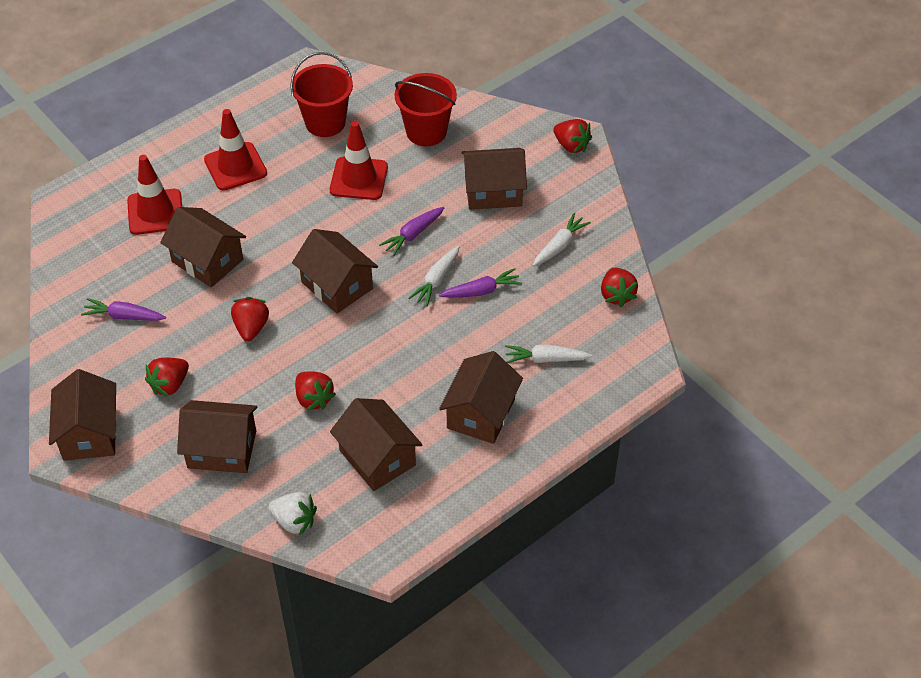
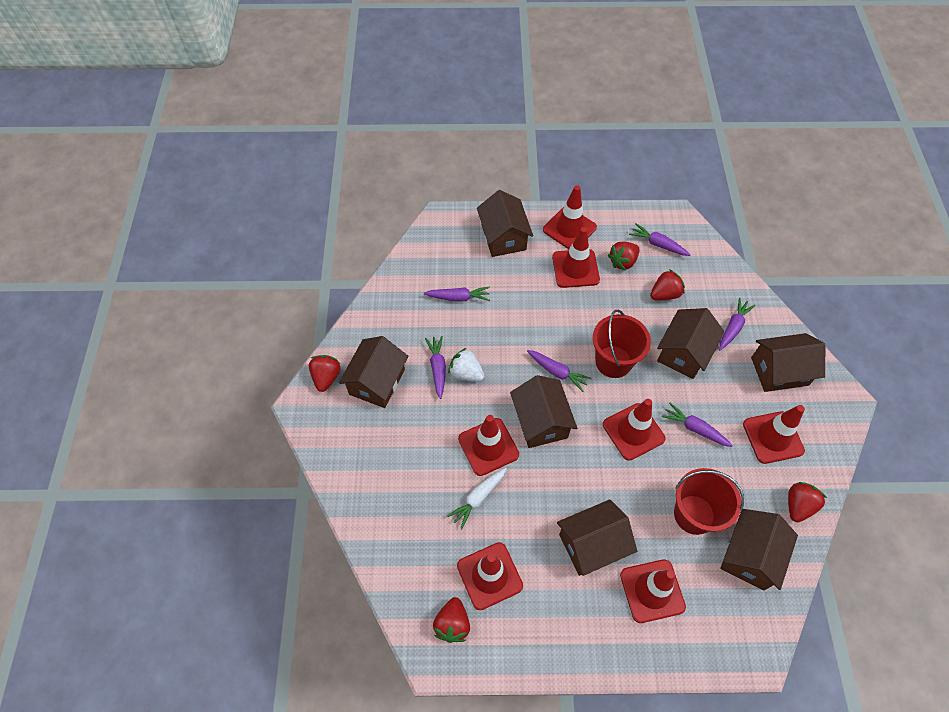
purple carrot: 3 -> 6
red traffic cone: 3 -> 7
white carrot: 3 -> 1

